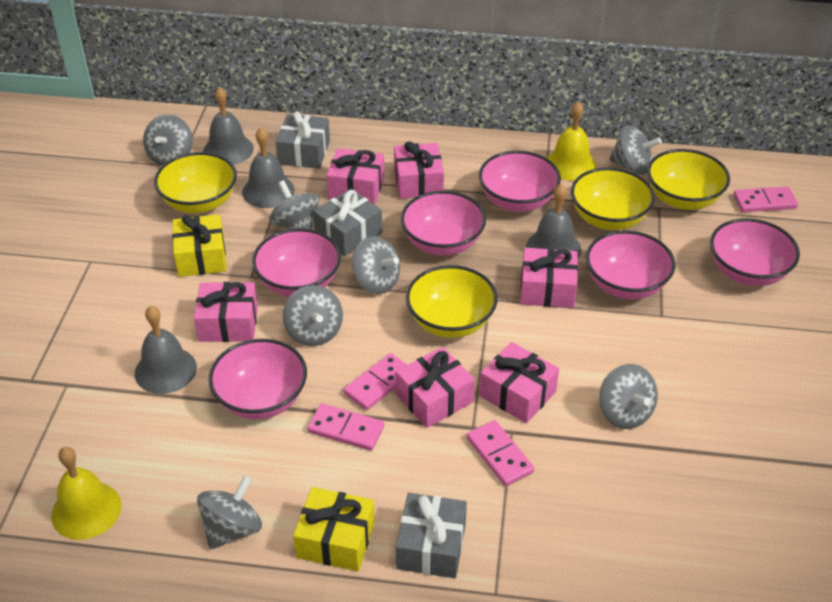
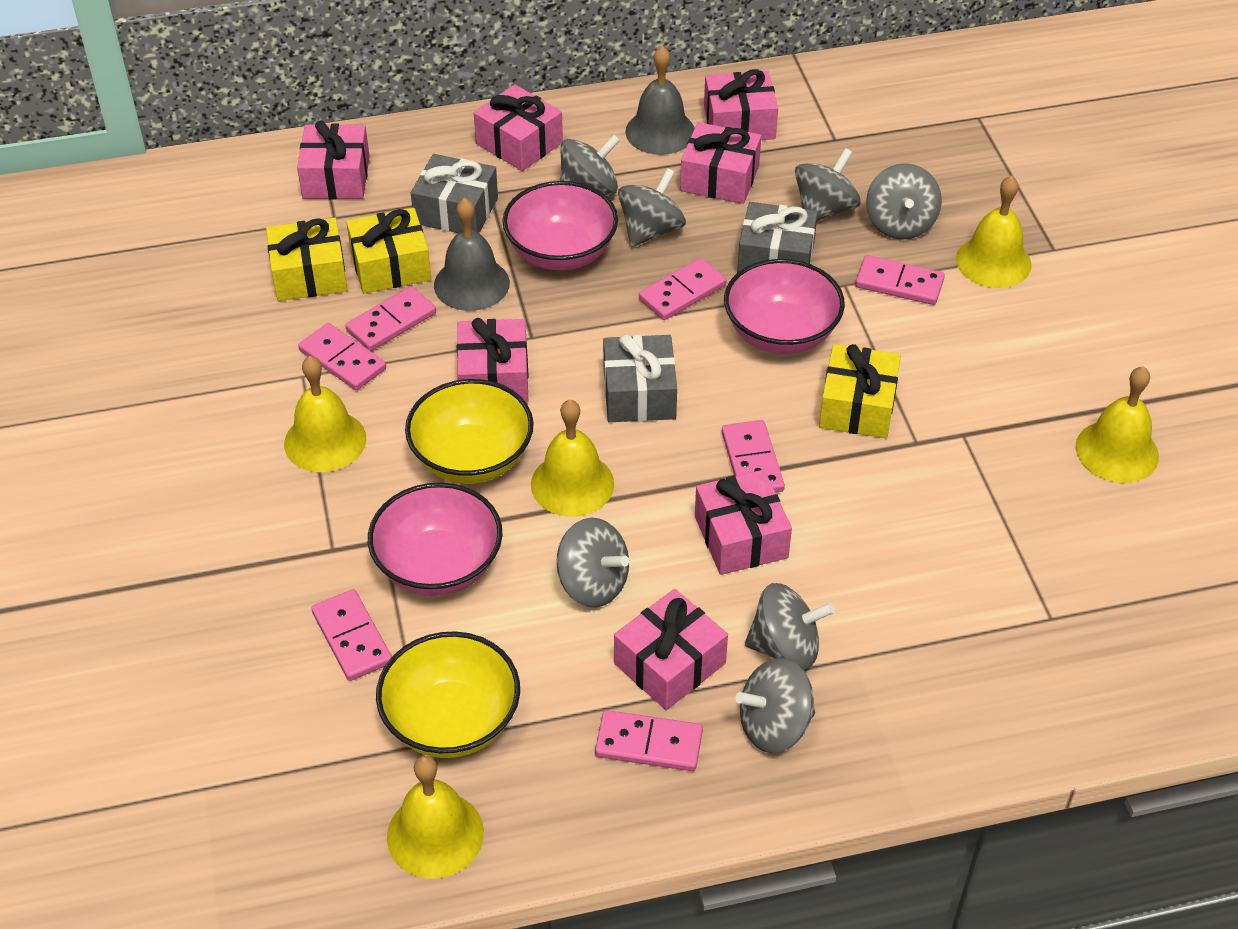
grey bell: 4 -> 2
pink bowl: 6 -> 3
pink domino: 4 -> 7
pink gift: 6 -> 7
yellow bell: 2 -> 5
yellow bowl: 4 -> 2
yellow gift: 2 -> 3

